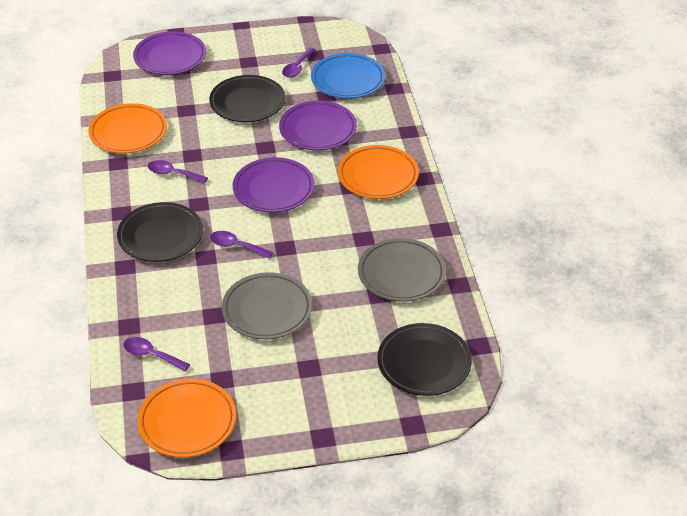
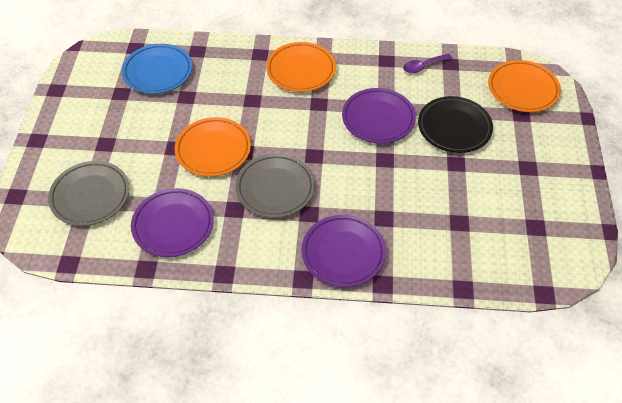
black plate: 3 -> 1
purple spoon: 4 -> 1

